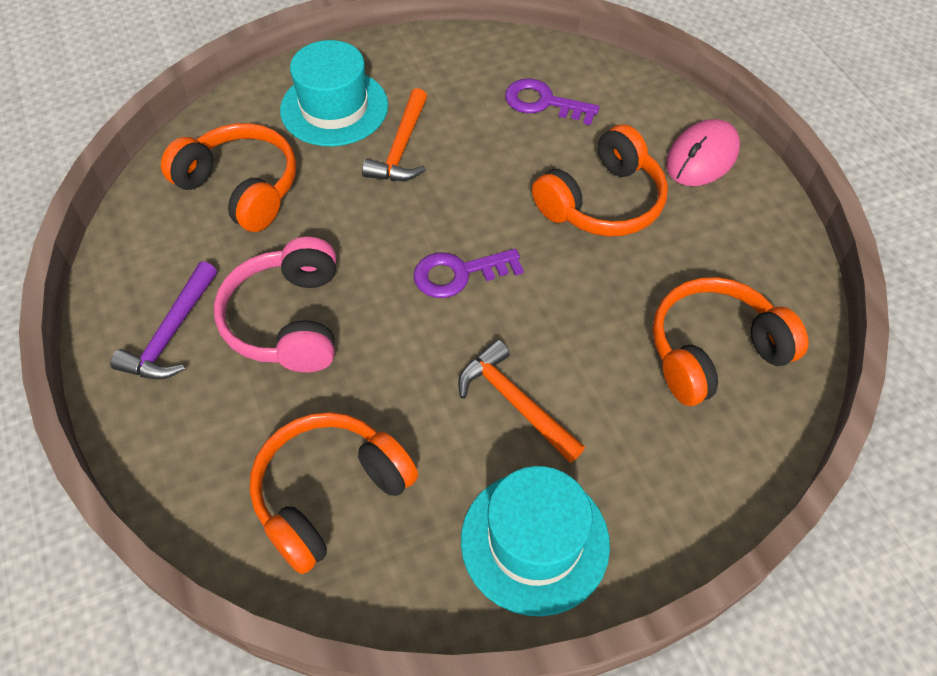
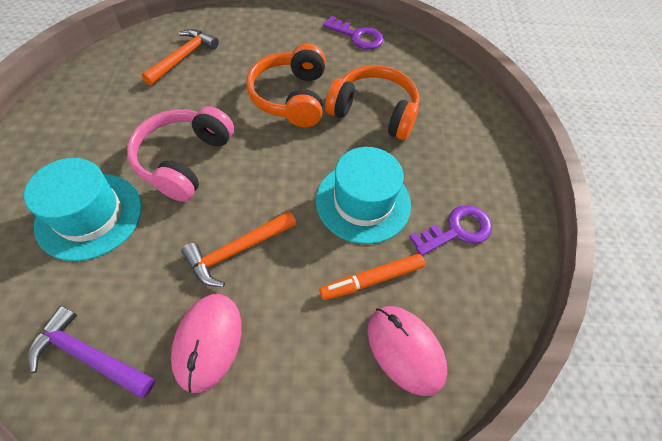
orange headphones: 4 -> 2
orange marker: 0 -> 1
pink mouse: 1 -> 2

